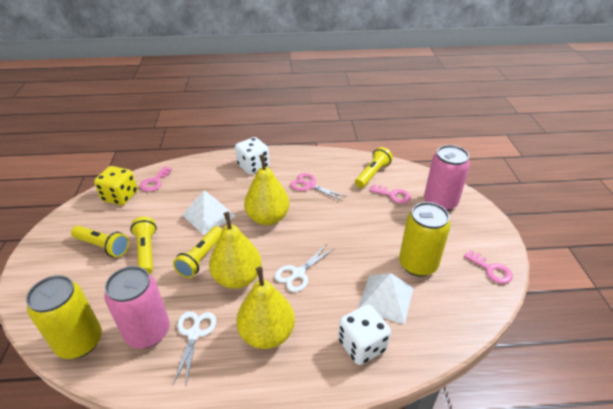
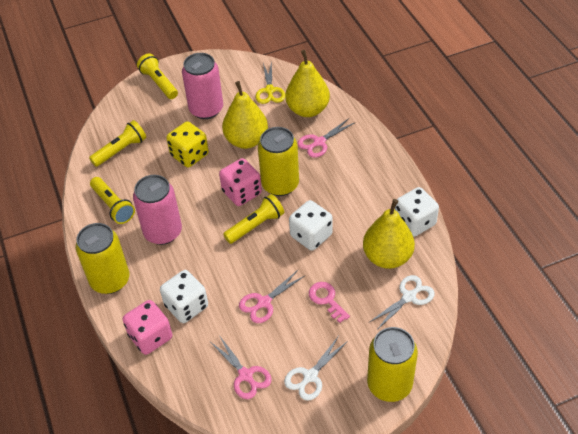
pink dice: 0 -> 2
pink key: 3 -> 1
pink scissors: 1 -> 3
white dice: 2 -> 3
white pyramid: 2 -> 0
yellow can: 2 -> 3
yellow scissors: 0 -> 1

